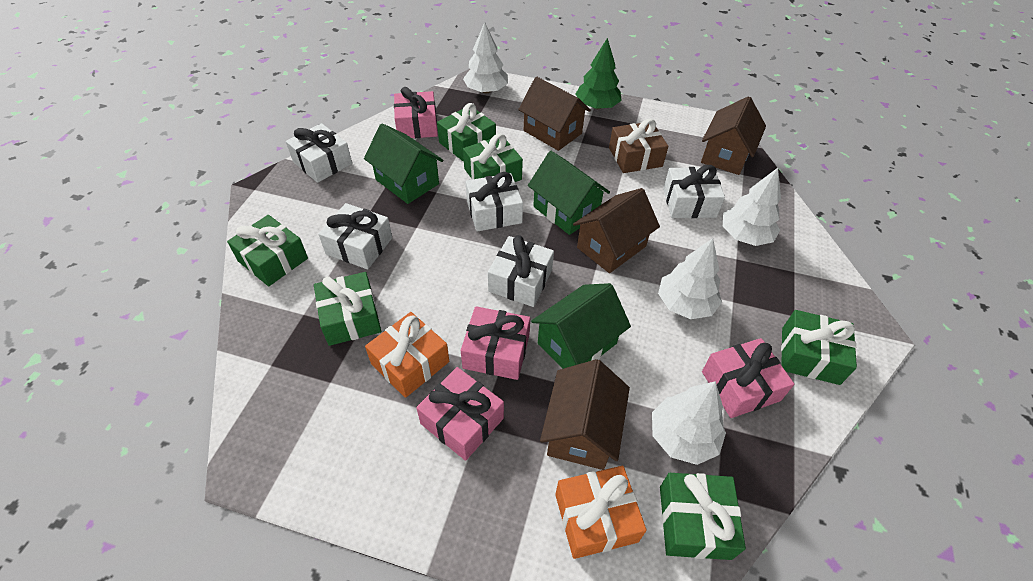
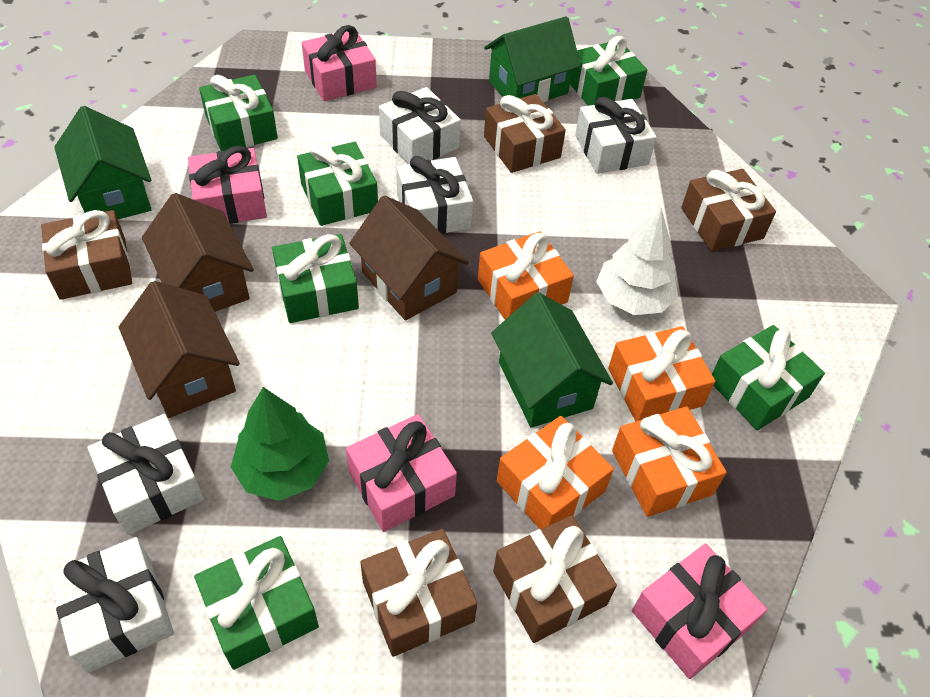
brown gift: 1 -> 5
brown house: 4 -> 3
orange gift: 2 -> 4
white tree: 4 -> 1

